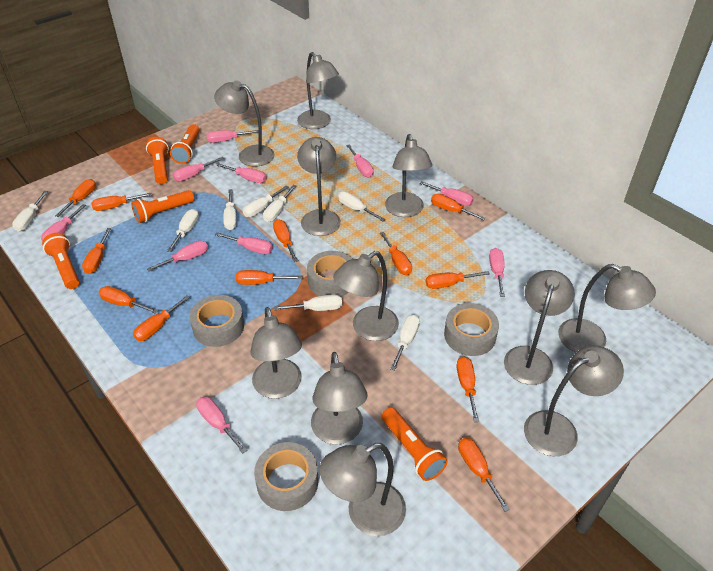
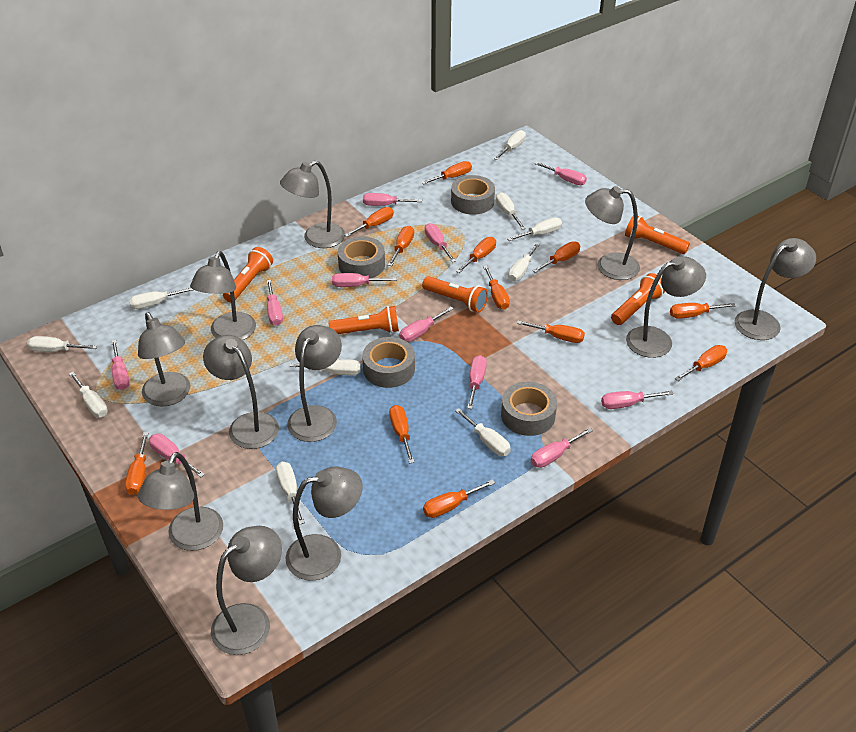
pink screwdriver: 10 -> 11
white screwdriver: 8 -> 10

